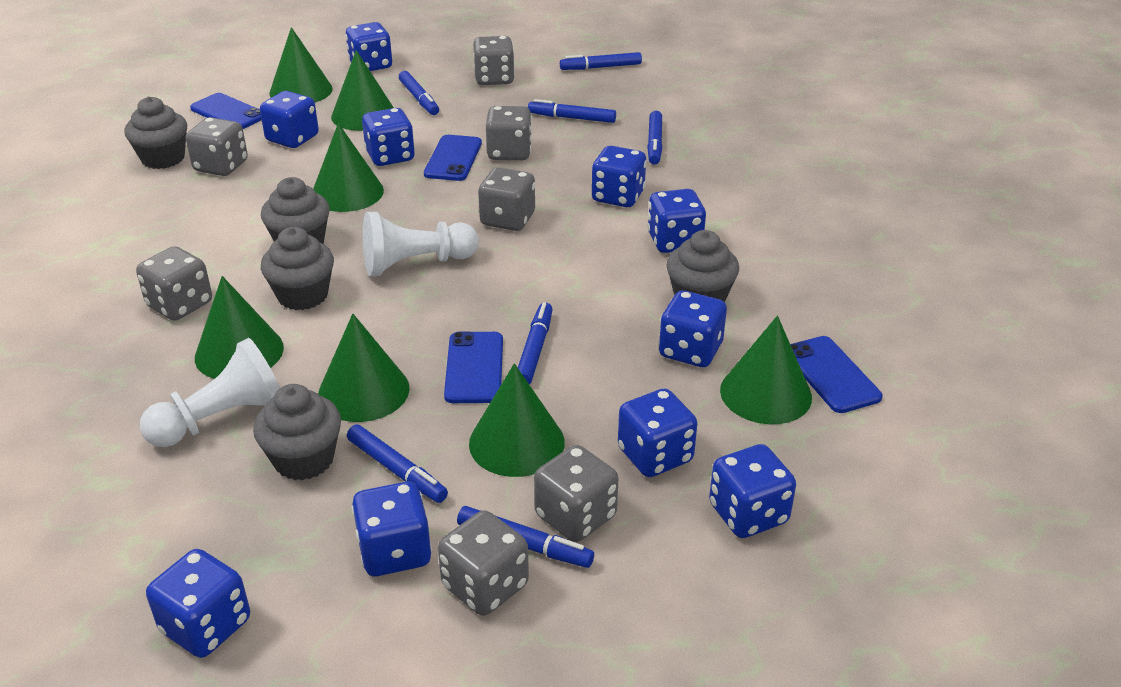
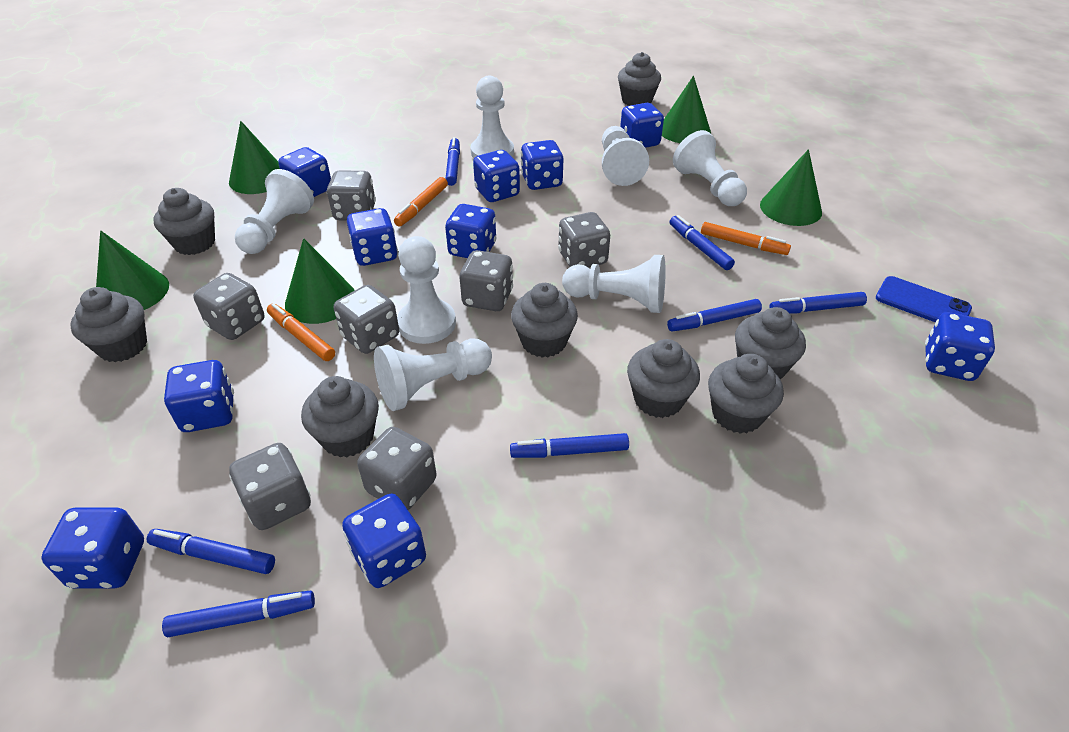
blue phone: 4 -> 1
green cone: 7 -> 5
grey cupcake: 5 -> 8
orange marker: 0 -> 3
white pawn: 2 -> 7

